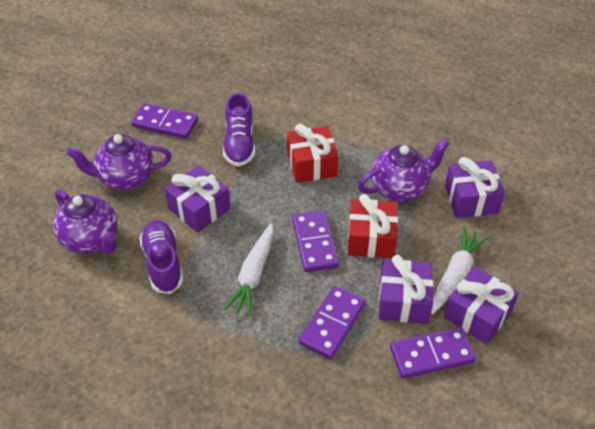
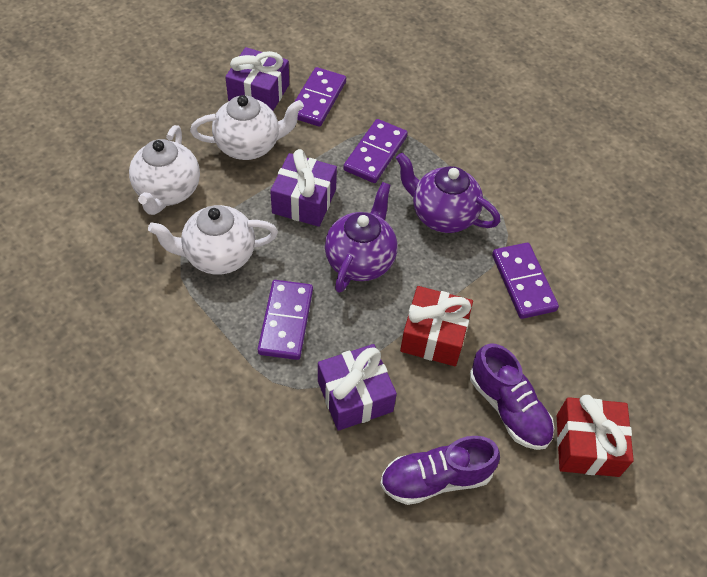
purple gift: 4 -> 3
purple teapot: 3 -> 2
white carrot: 2 -> 0
white teapot: 0 -> 3

